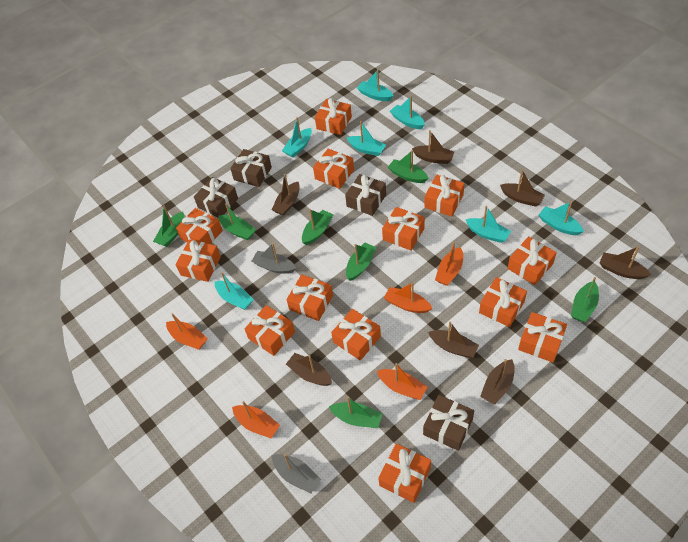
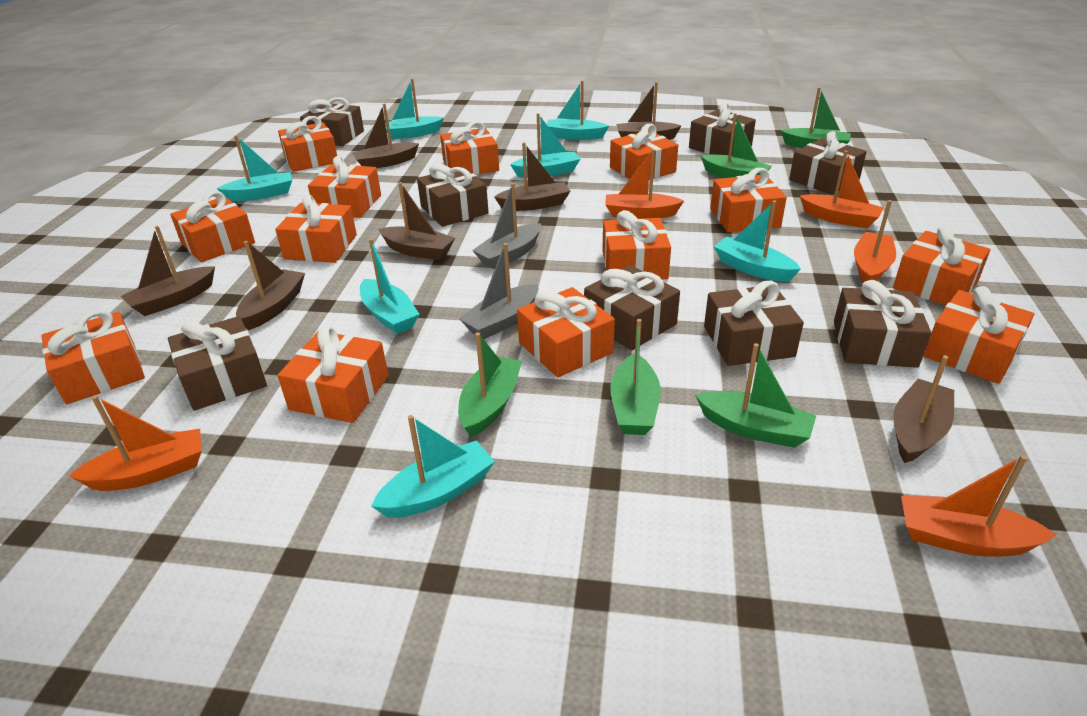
brown gift: 4 -> 8
green boat: 7 -> 5

